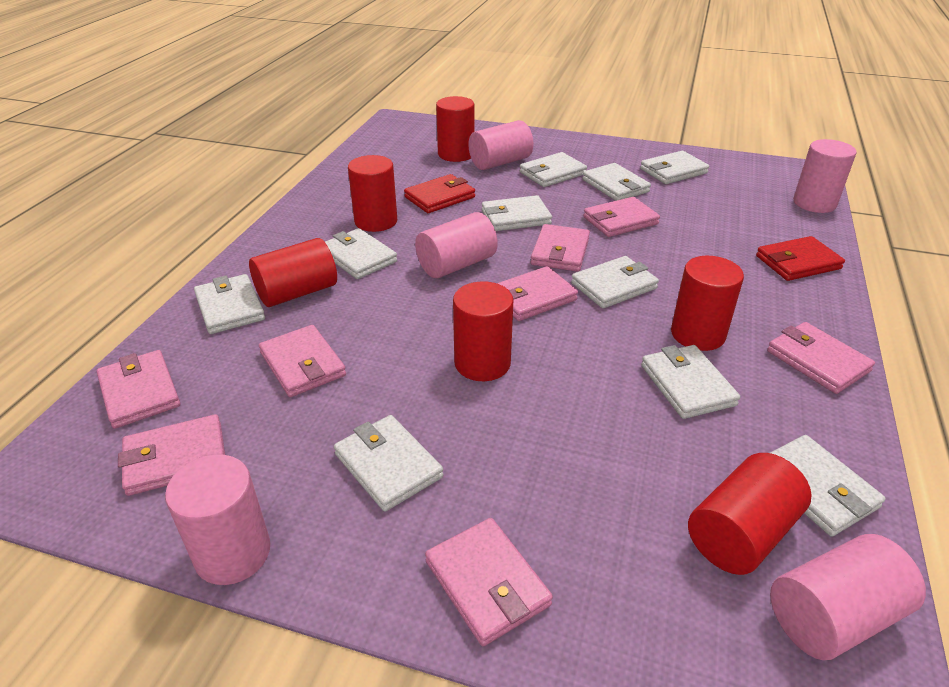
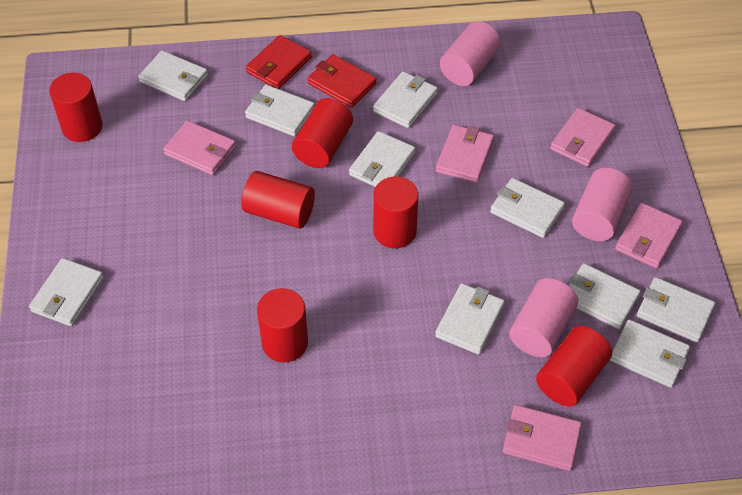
pink cylinder: 5 -> 3
pink wallet: 8 -> 5

